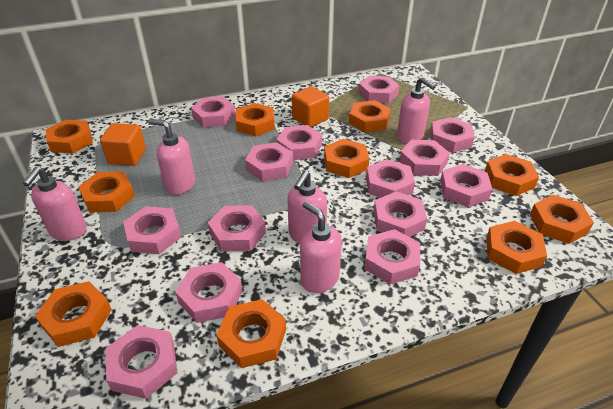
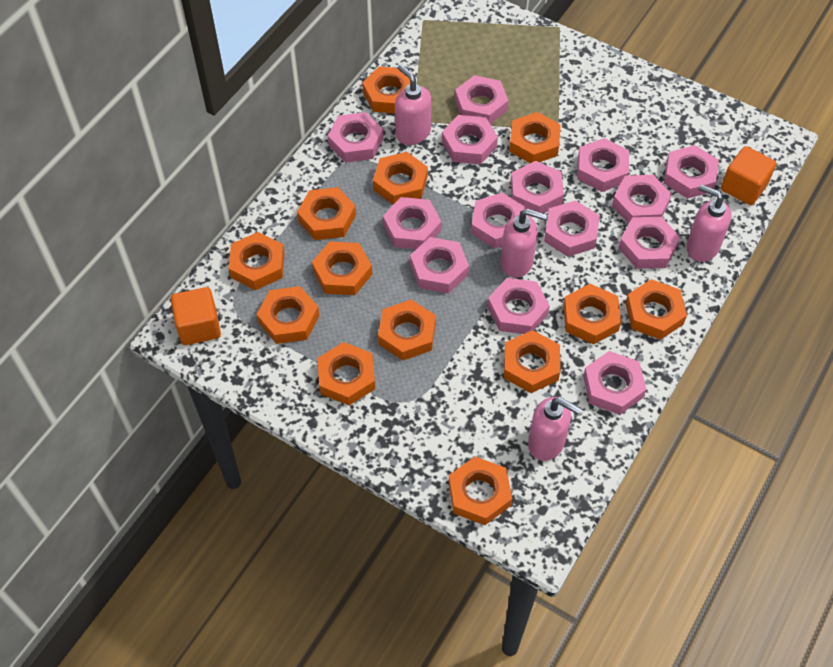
orange nut: 10 -> 13
pink soap dispenser: 5 -> 4

